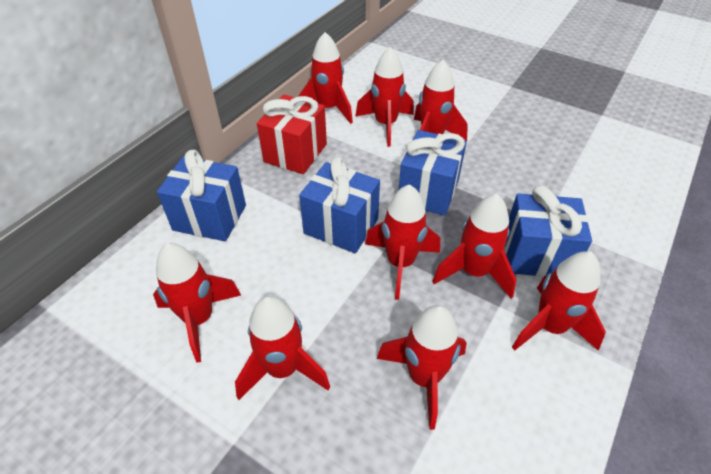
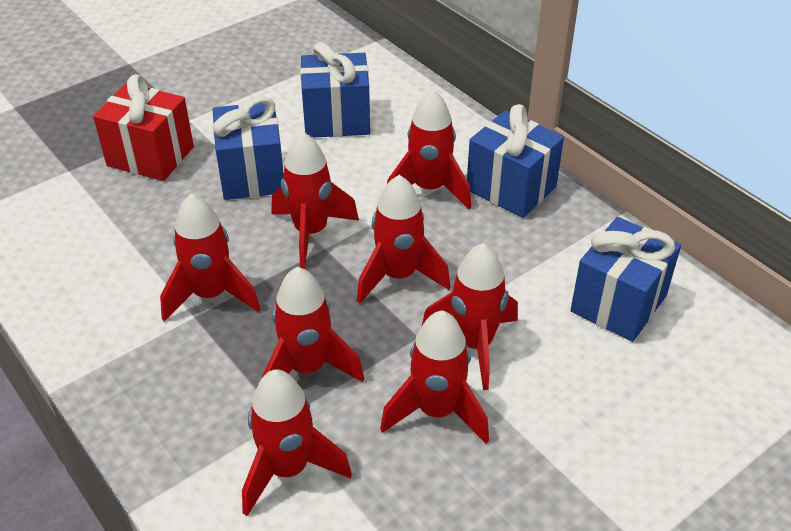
red rocket: 9 -> 8

